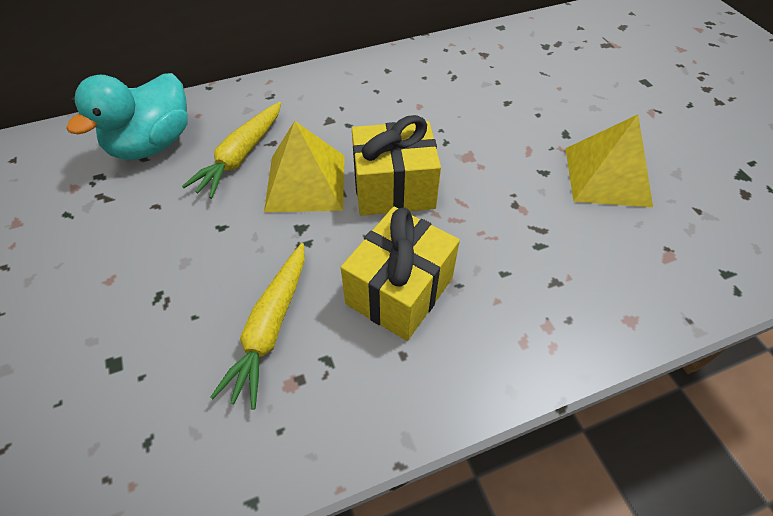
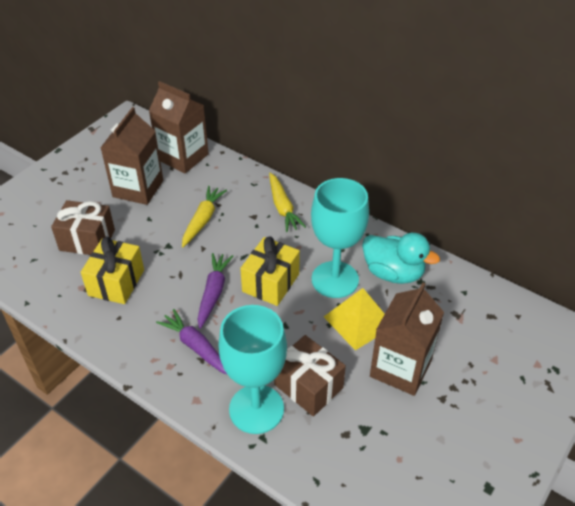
brown carton: 0 -> 3
brown gift: 0 -> 2
purple carrot: 0 -> 2
turquoise goblet: 0 -> 2
yellow pyramid: 2 -> 1

